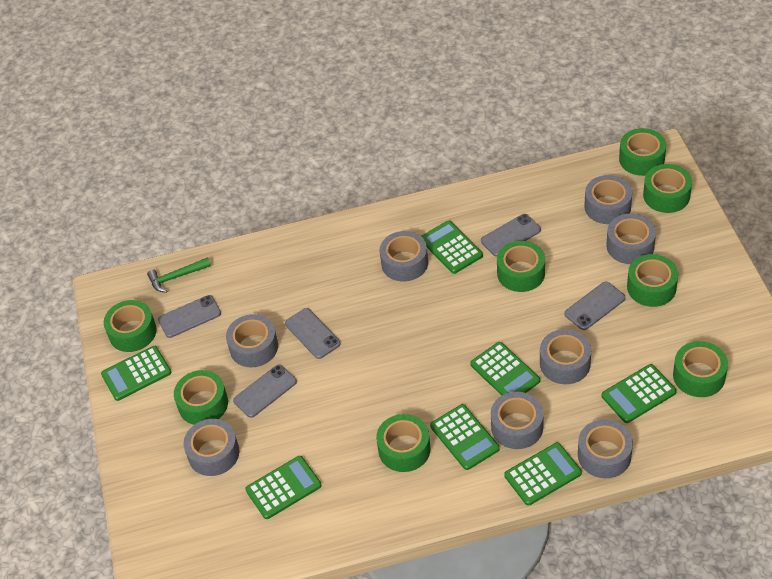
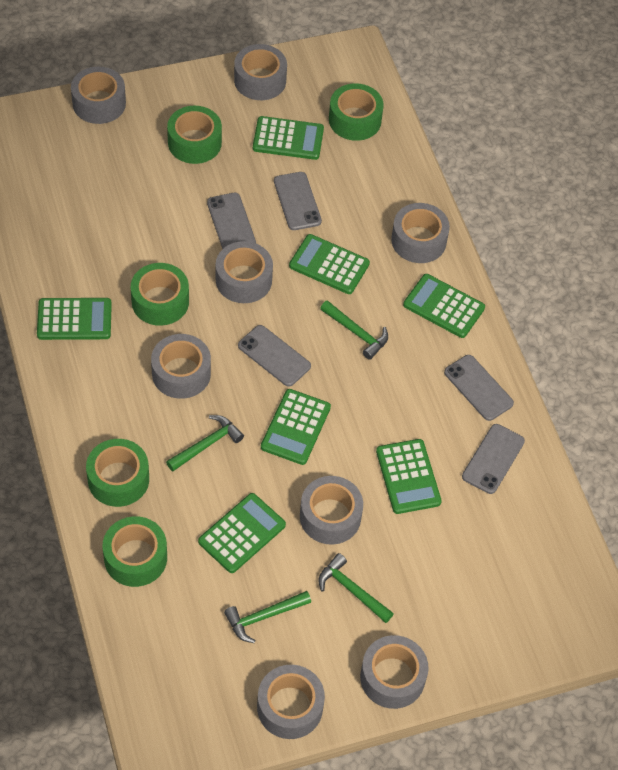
green hammer: 1 -> 4
green tape: 8 -> 5

